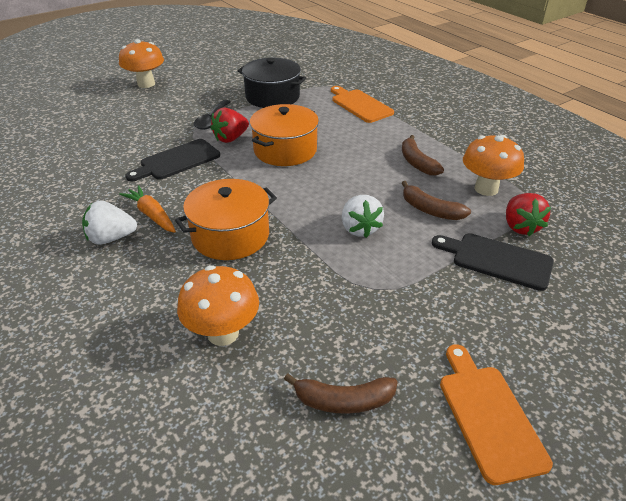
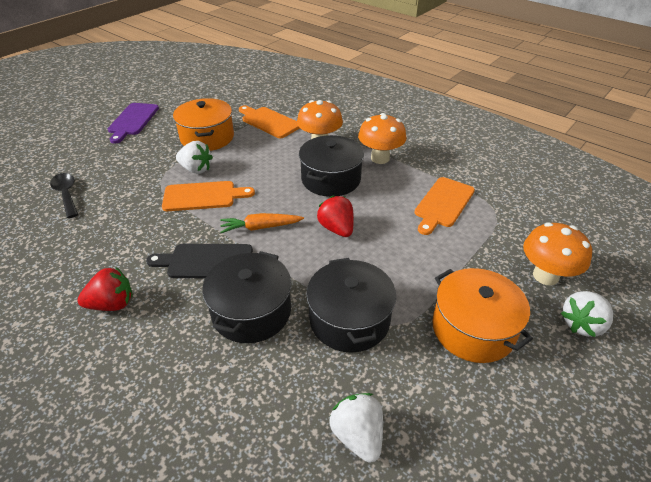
black cutting board: 2 -> 1
black pot: 1 -> 3
brown banana: 3 -> 0
orange cutting board: 2 -> 3
purple cutting board: 0 -> 1
white strawberry: 2 -> 3

